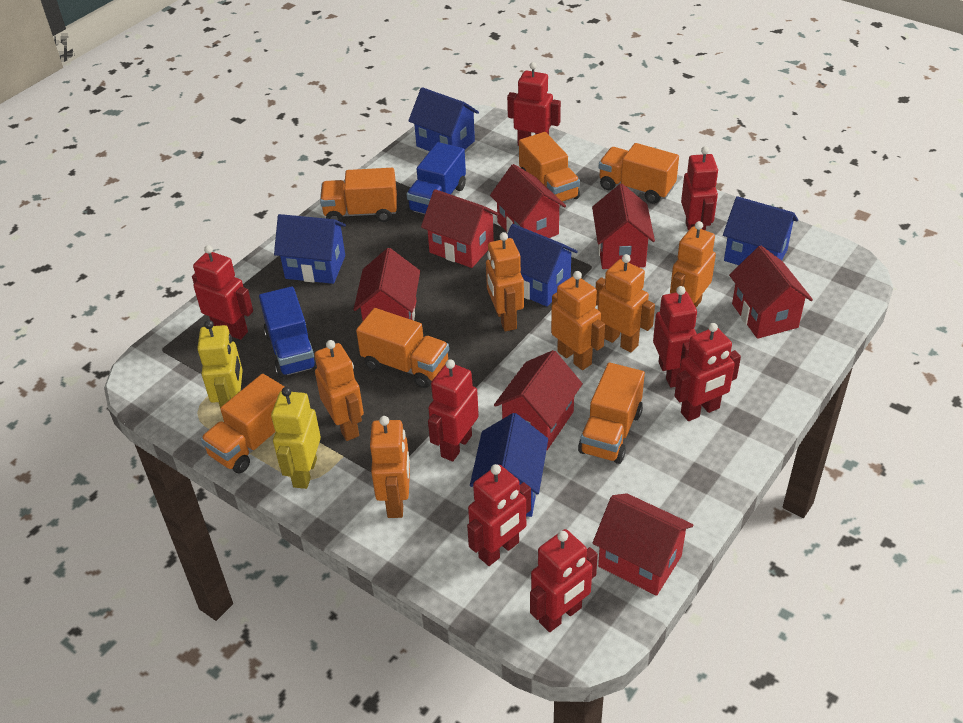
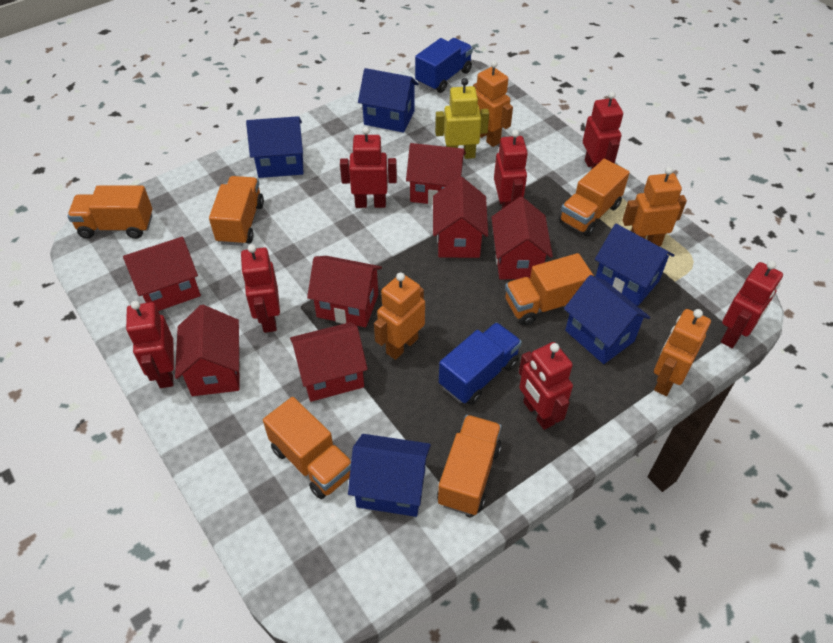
orange robot: 6 -> 4
red robot: 8 -> 7
yellow robot: 2 -> 1

